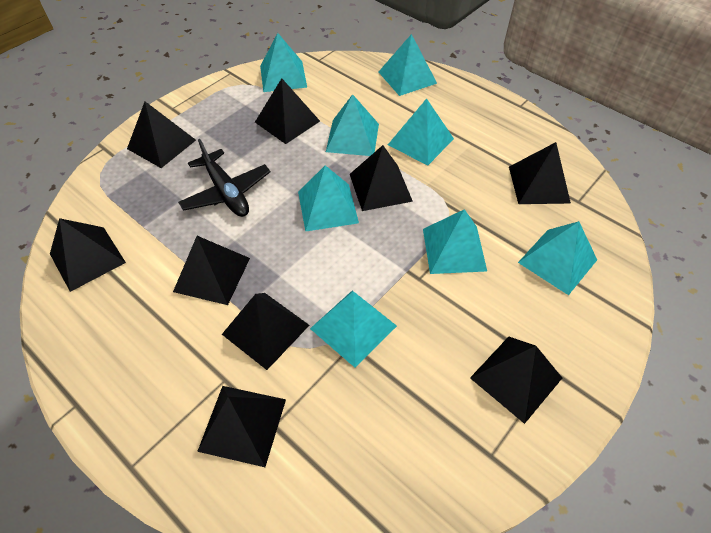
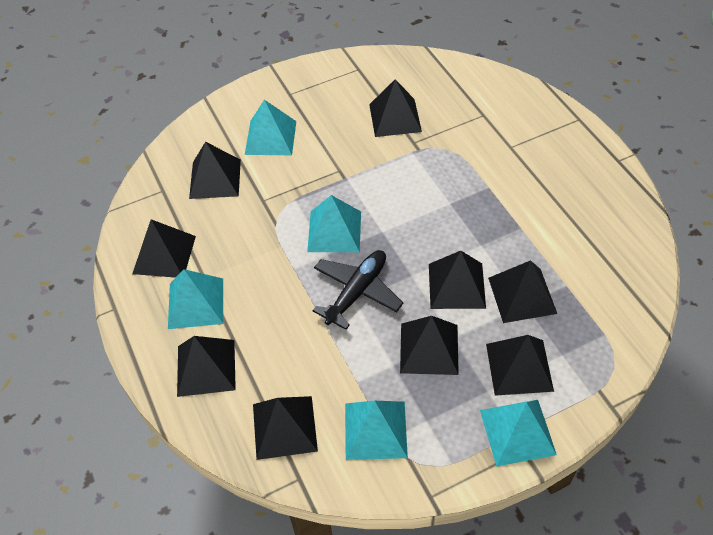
turquoise pyramid: 8 -> 5

